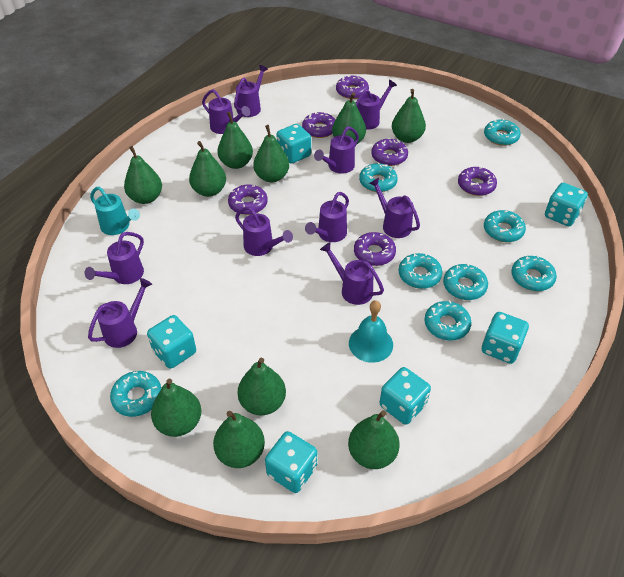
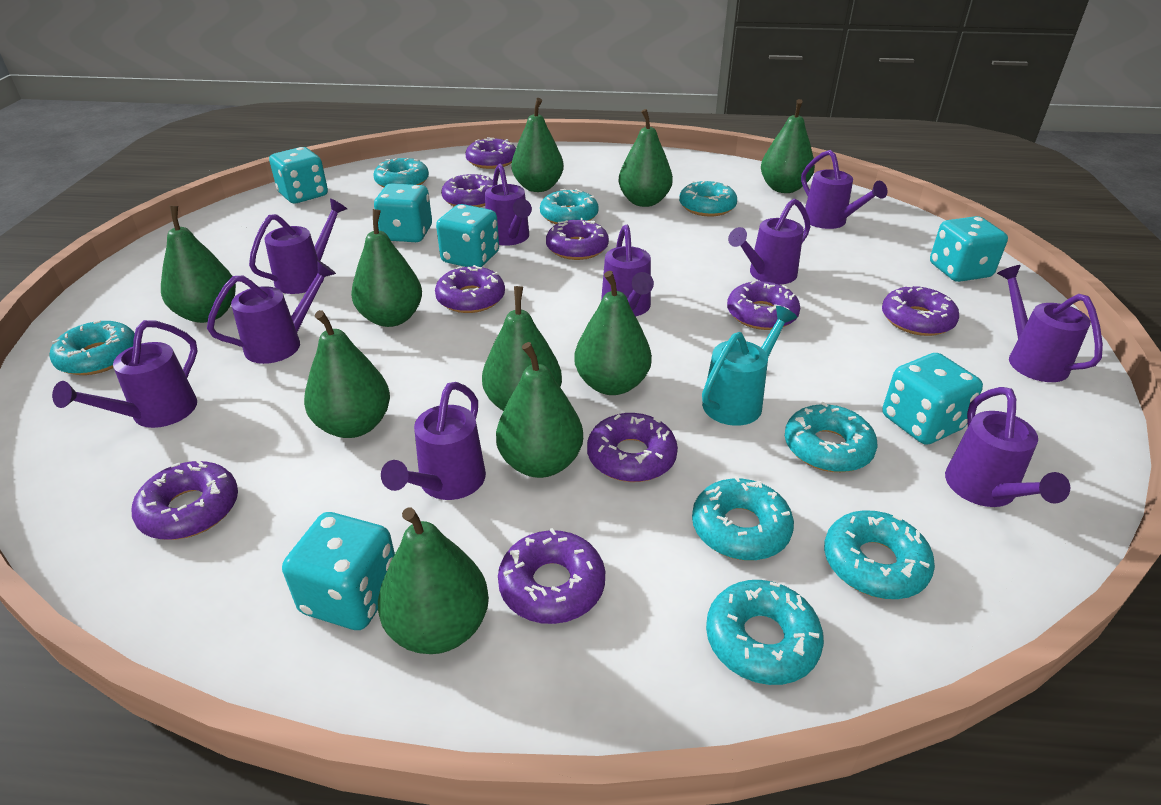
purple donut: 6 -> 9
turquoise bell: 1 -> 0

